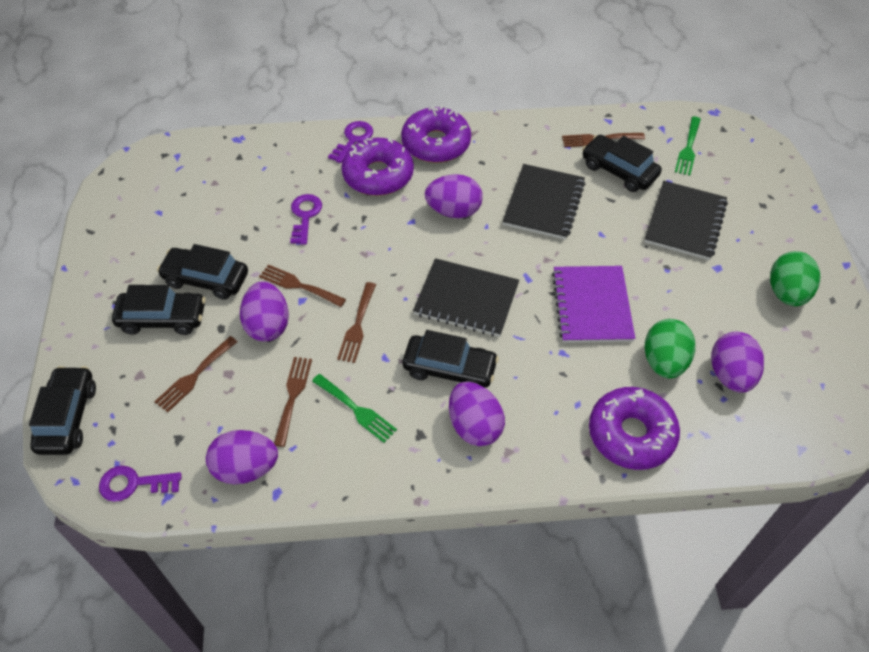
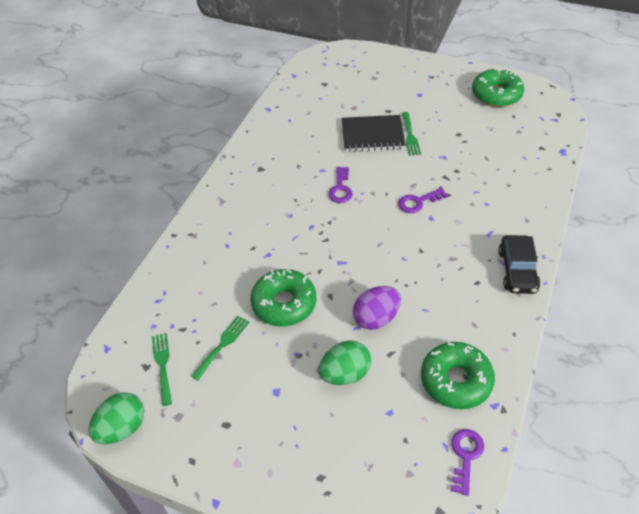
black car: 5 -> 1
black notebook: 3 -> 1
brown fork: 5 -> 0
green donut: 0 -> 3
green fork: 2 -> 3
purple donut: 3 -> 0
purple egg: 5 -> 1
purple notebook: 1 -> 0

